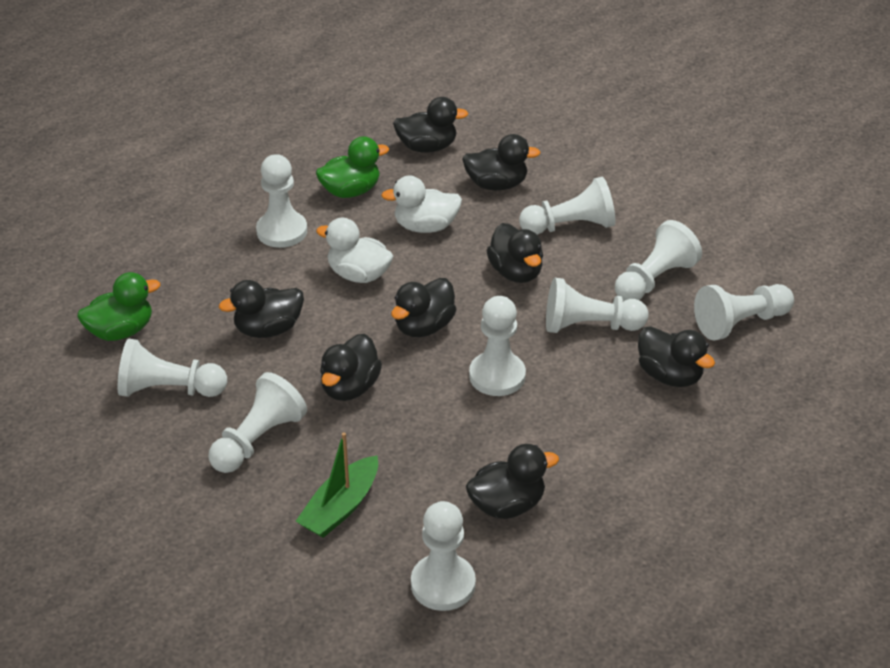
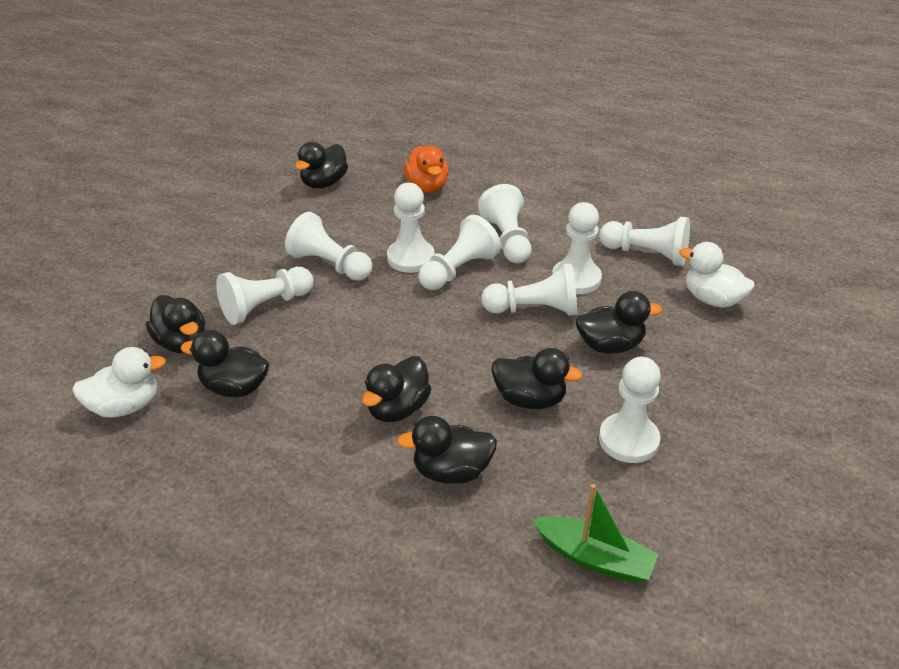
black duck: 8 -> 7
green duck: 2 -> 0
orange duck: 0 -> 1

